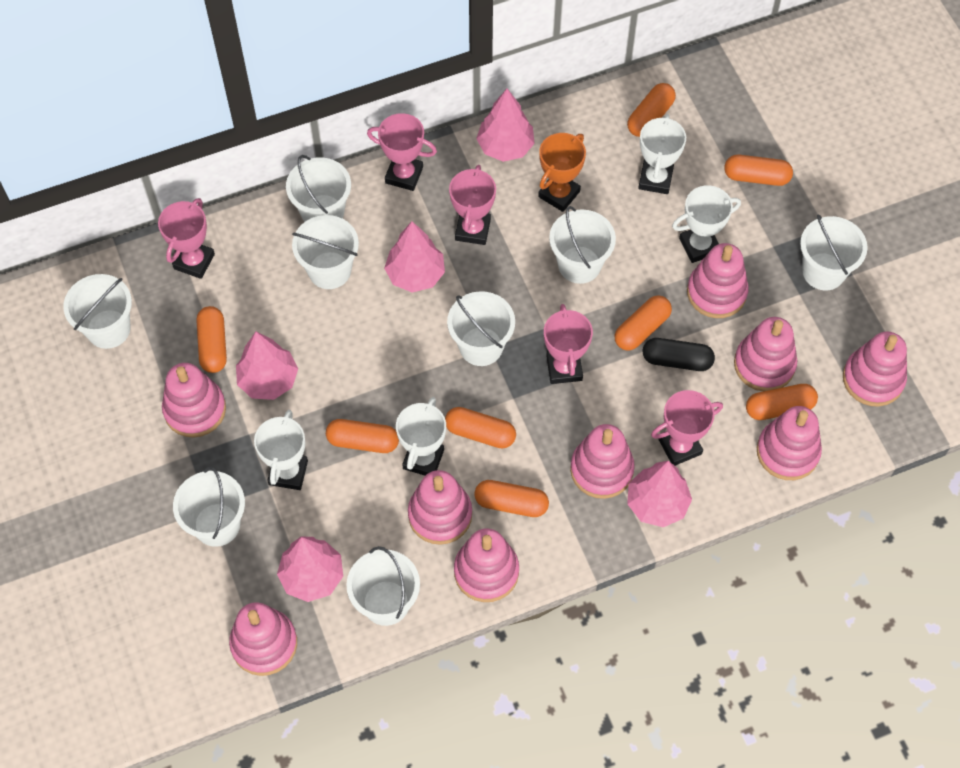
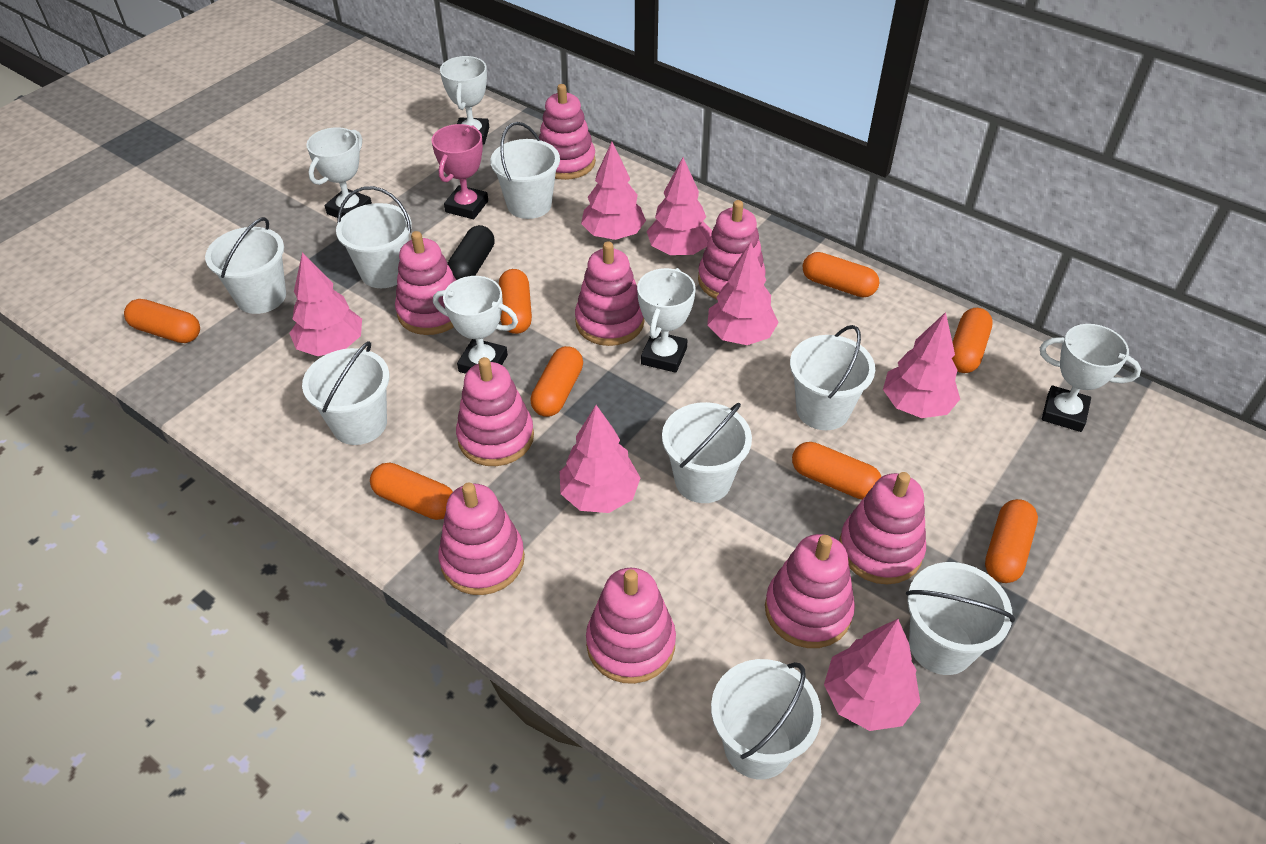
orange trophy: 1 -> 0
pink tree: 5 -> 7
pink trophy: 5 -> 1
white trophy: 4 -> 5

